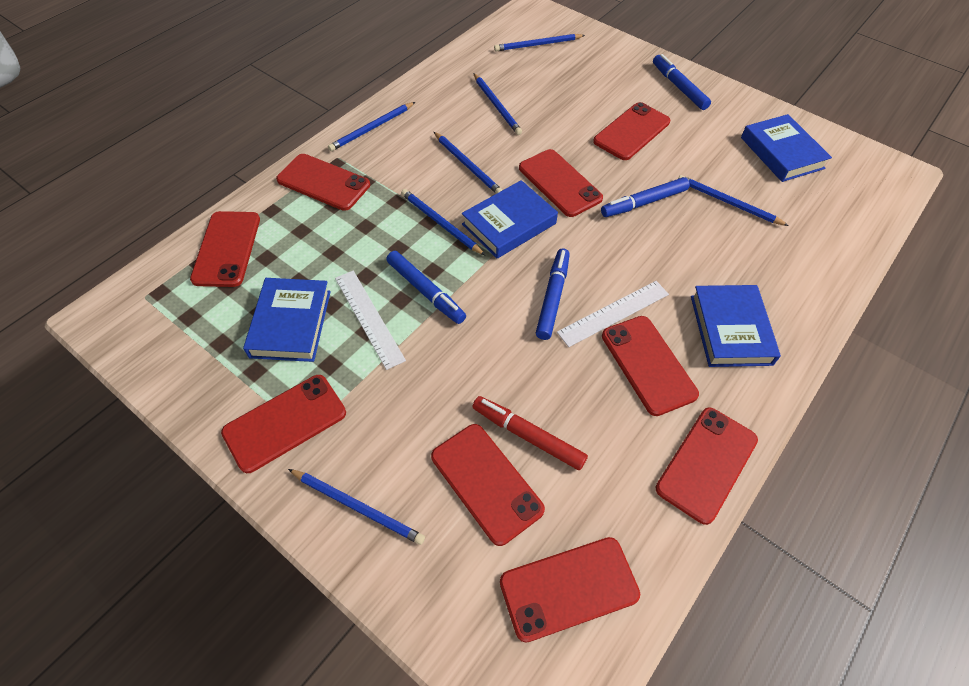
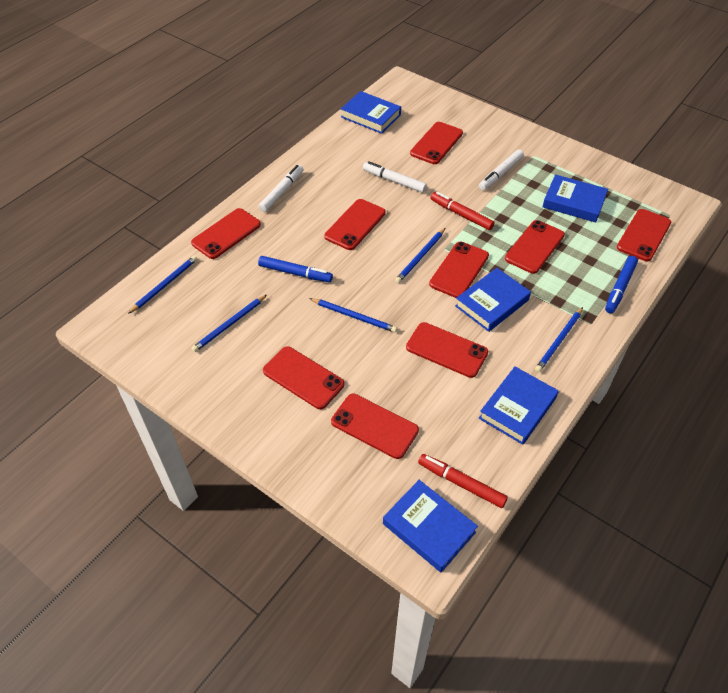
blue book: 4 -> 5
blue marker: 4 -> 2
blue pencil: 7 -> 5
red marker: 1 -> 2
white marker: 0 -> 3
white ruler: 2 -> 0

